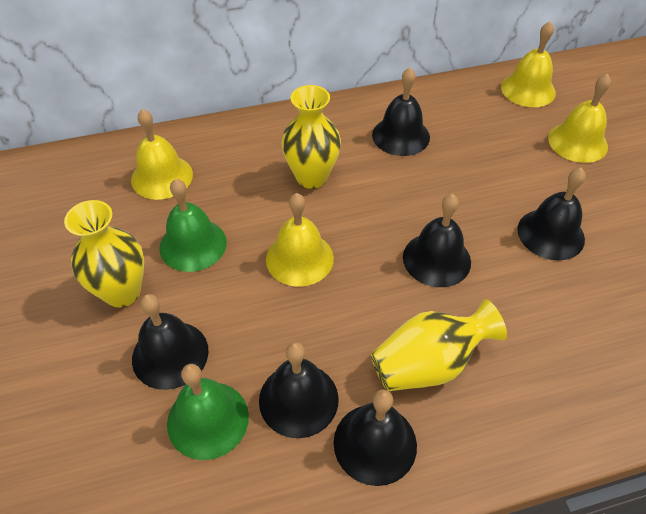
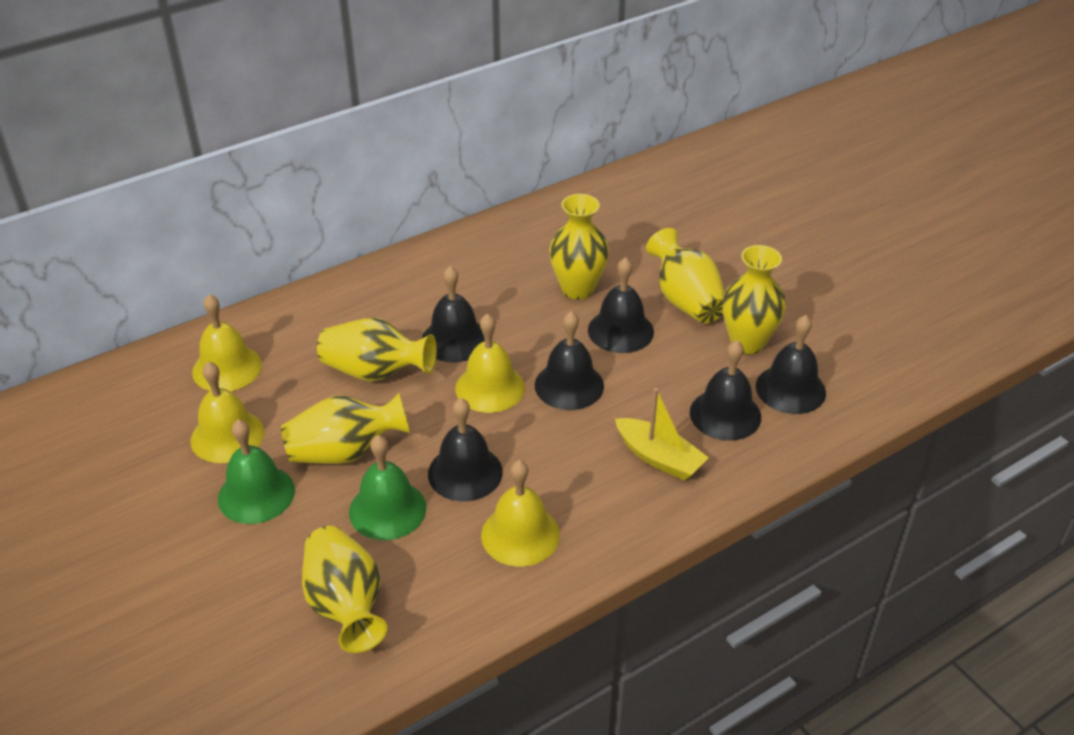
yellow boat: 0 -> 1
yellow vase: 3 -> 6

